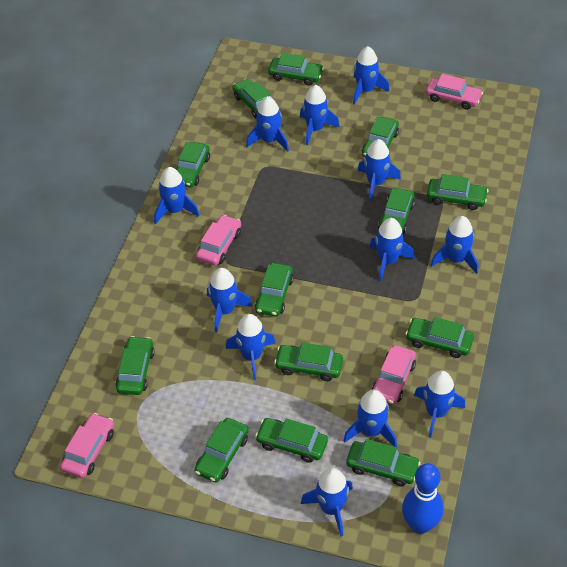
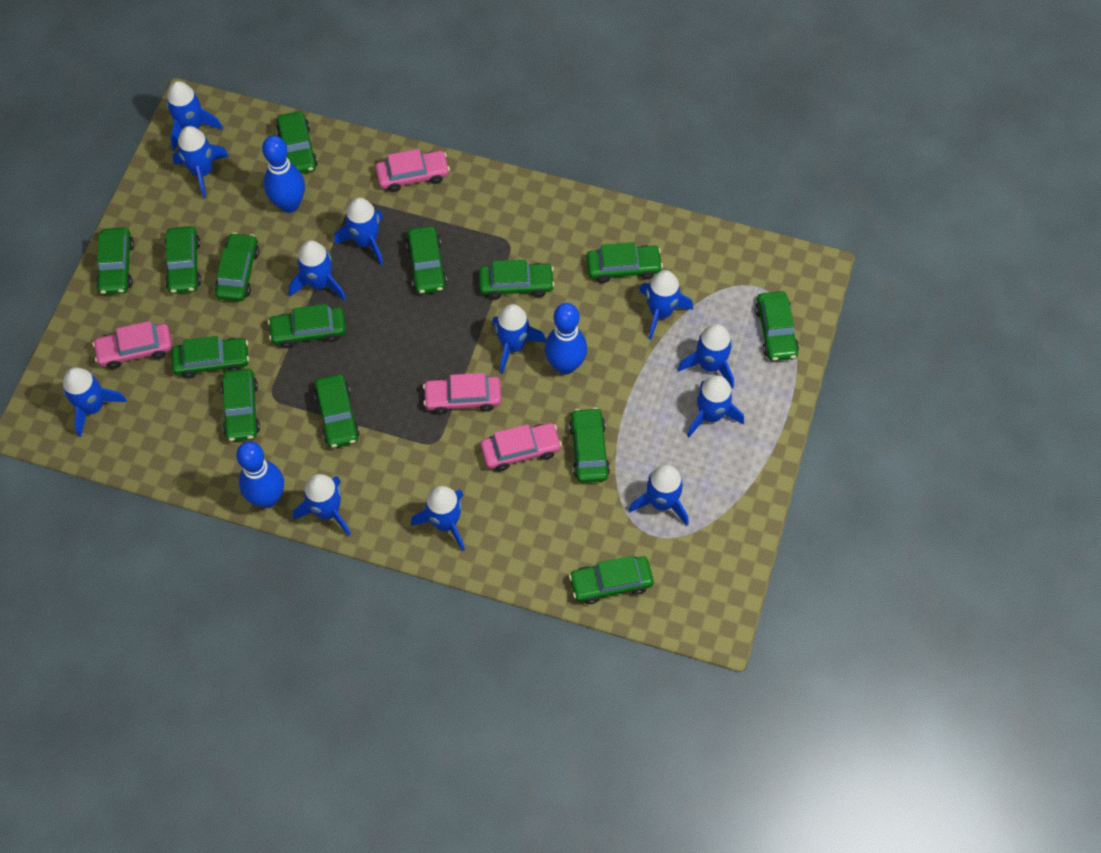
blue bowling pin: 1 -> 3
green car: 13 -> 14

